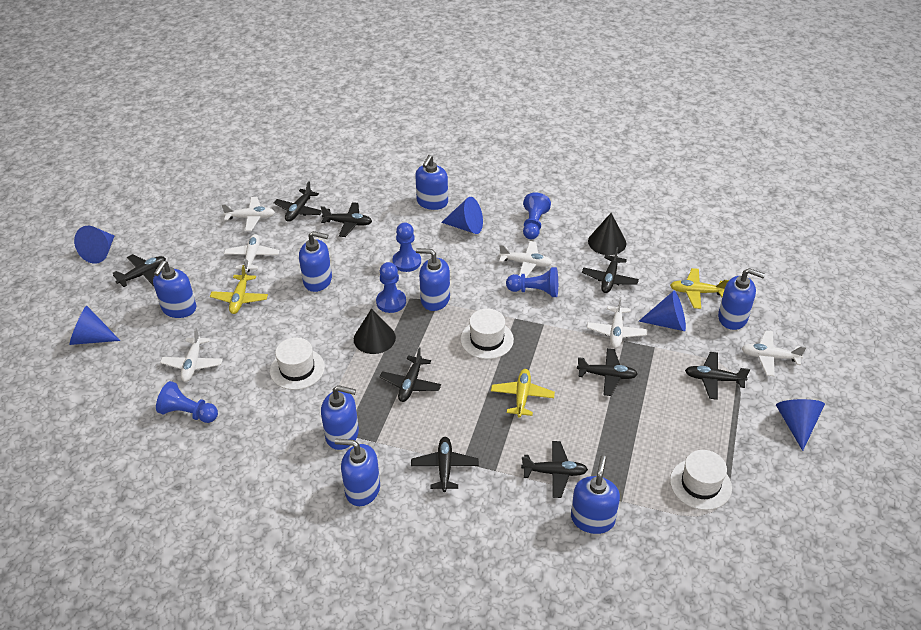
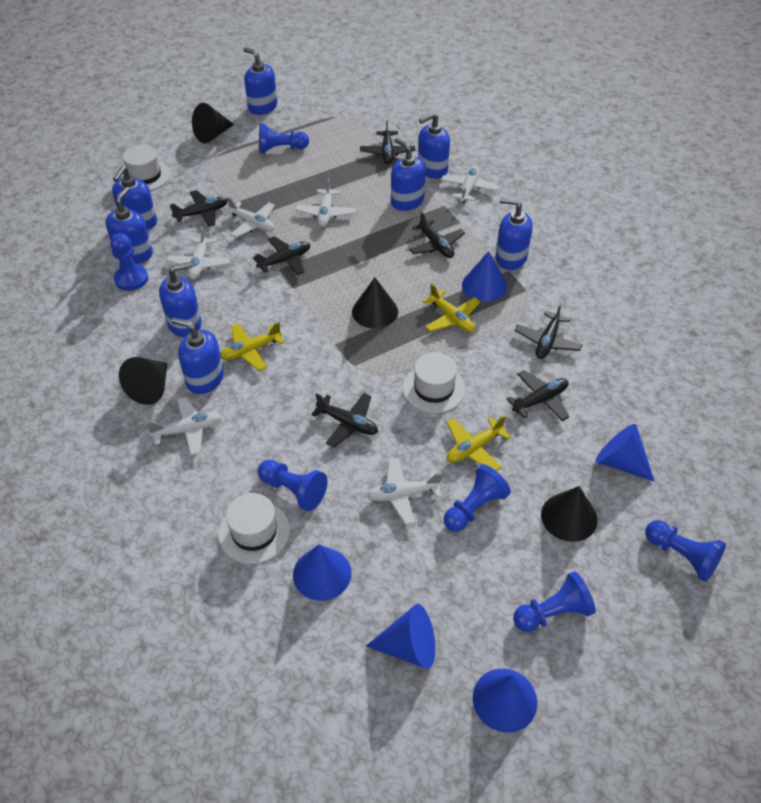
black cone: 2 -> 4
black plane: 9 -> 7
blue pawn: 5 -> 6

